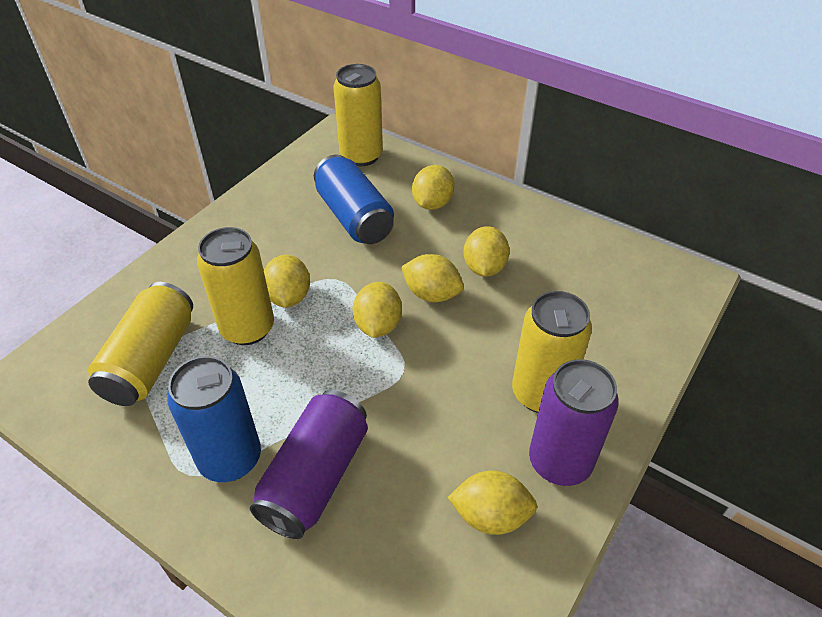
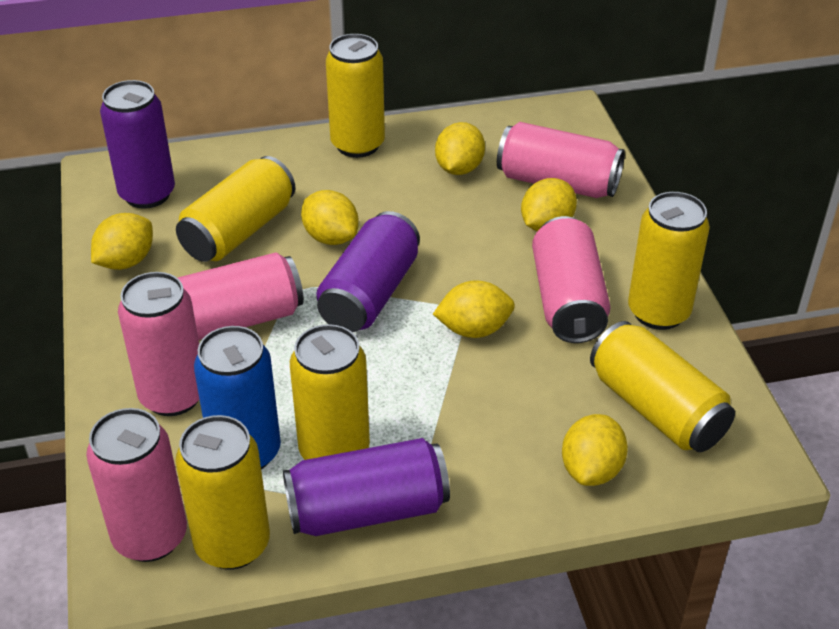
blue can: 2 -> 1
pink can: 0 -> 5
purple can: 2 -> 3
yellow can: 4 -> 6

